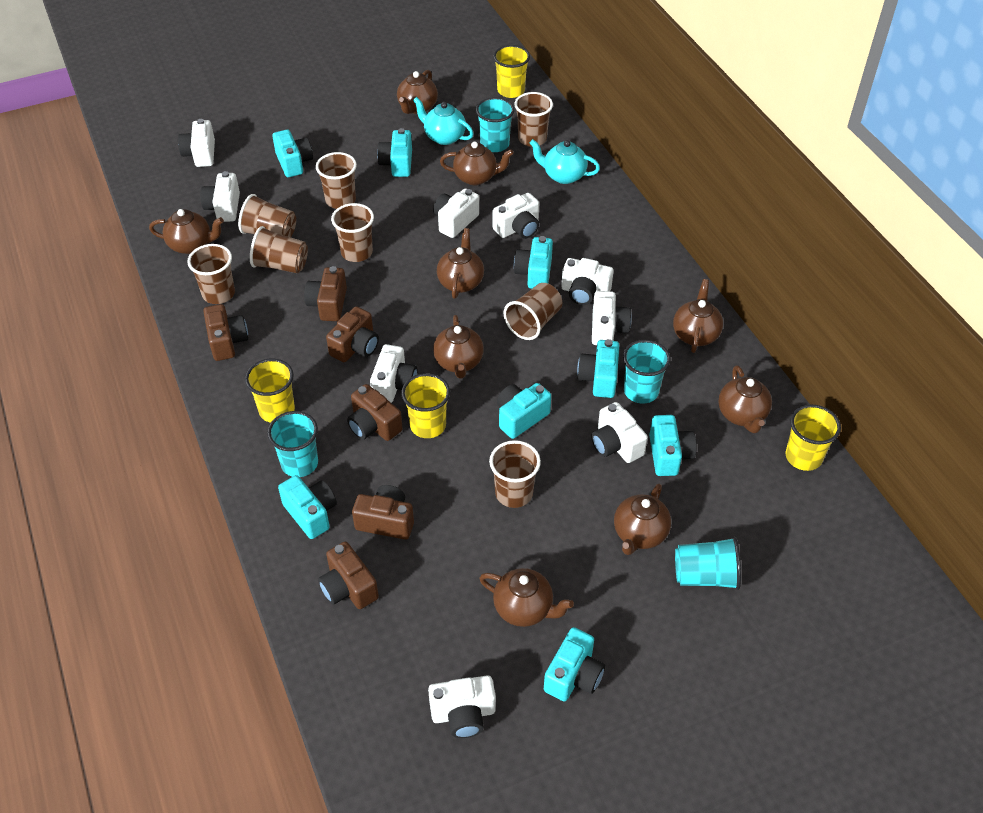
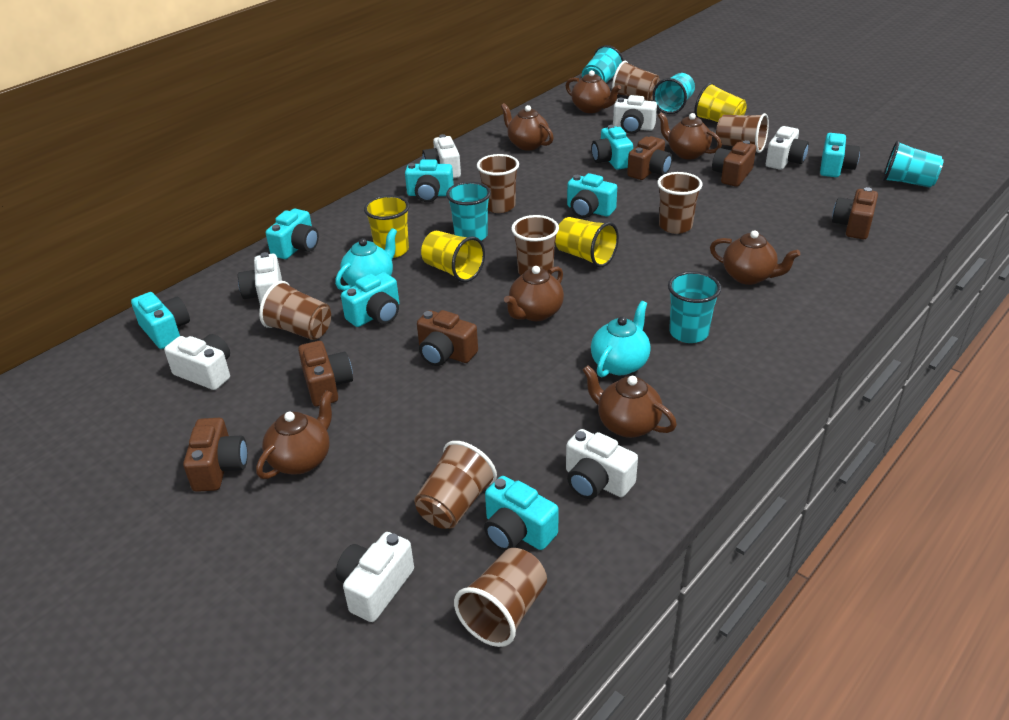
brown teapot: 9 -> 7
turquoise cup: 4 -> 5
white camera: 9 -> 7

